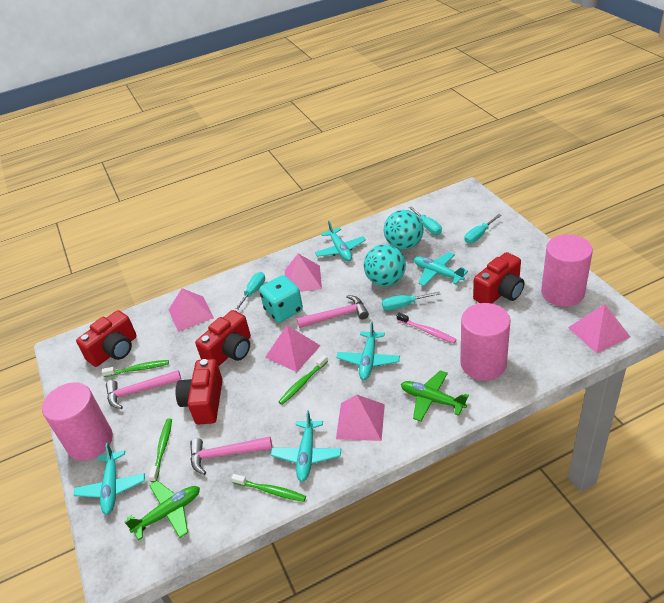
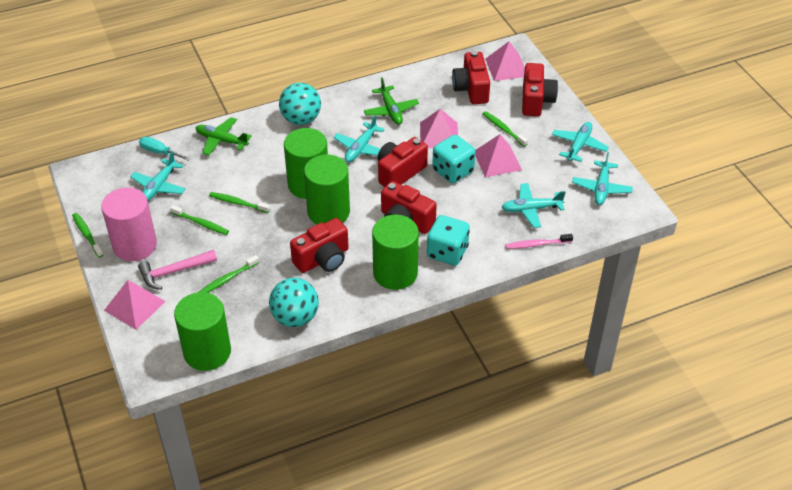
green cylinder: 0 -> 4
green toothbrush: 4 -> 5
pink cylinder: 3 -> 1
pink hammer: 3 -> 1
pink pyramid: 5 -> 4
red camera: 4 -> 5
turquoise dice: 1 -> 2
turquoise screwdriver: 4 -> 1

